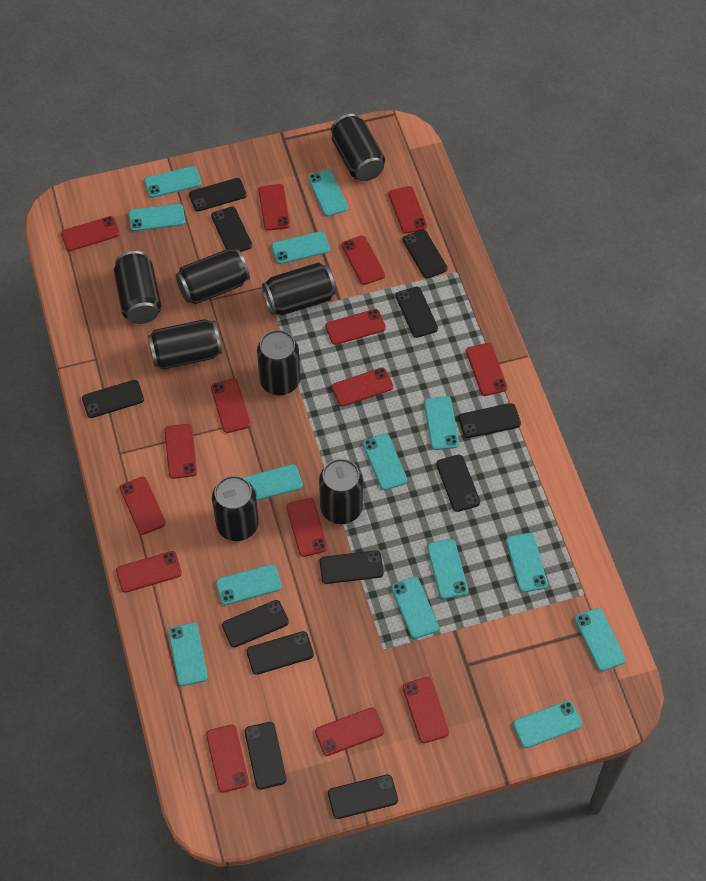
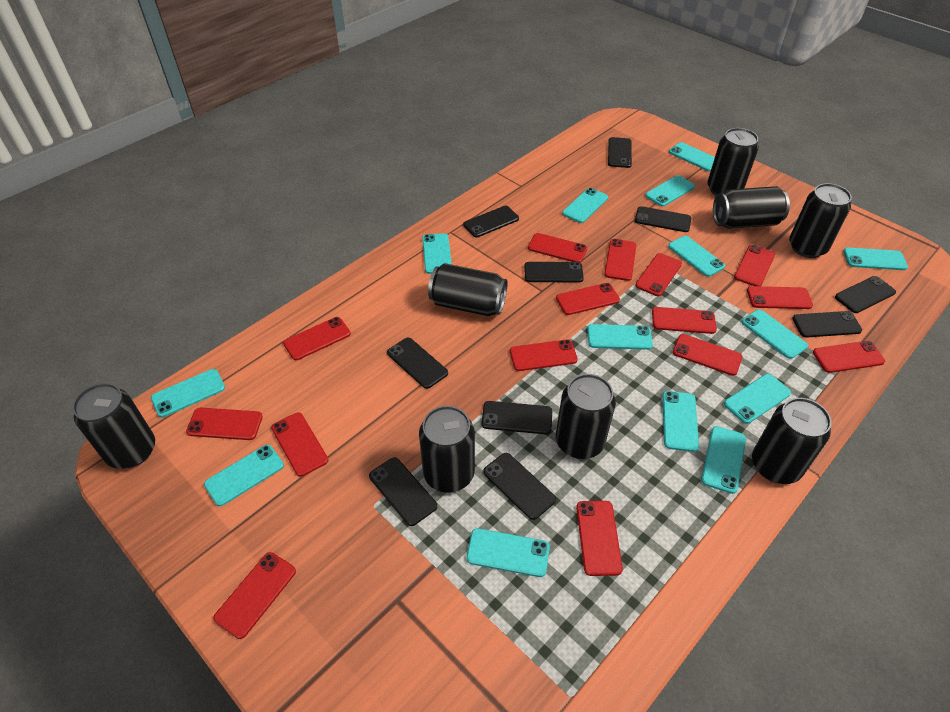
black phone: 12 -> 10

